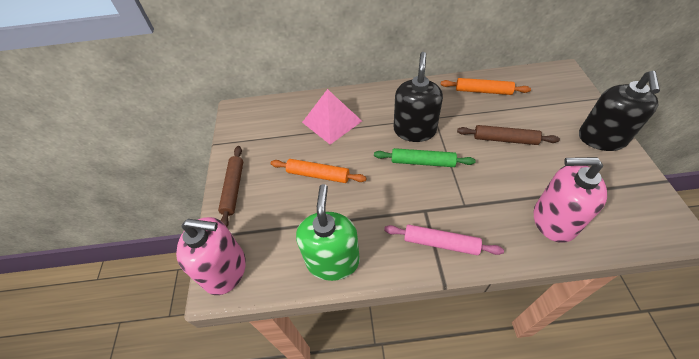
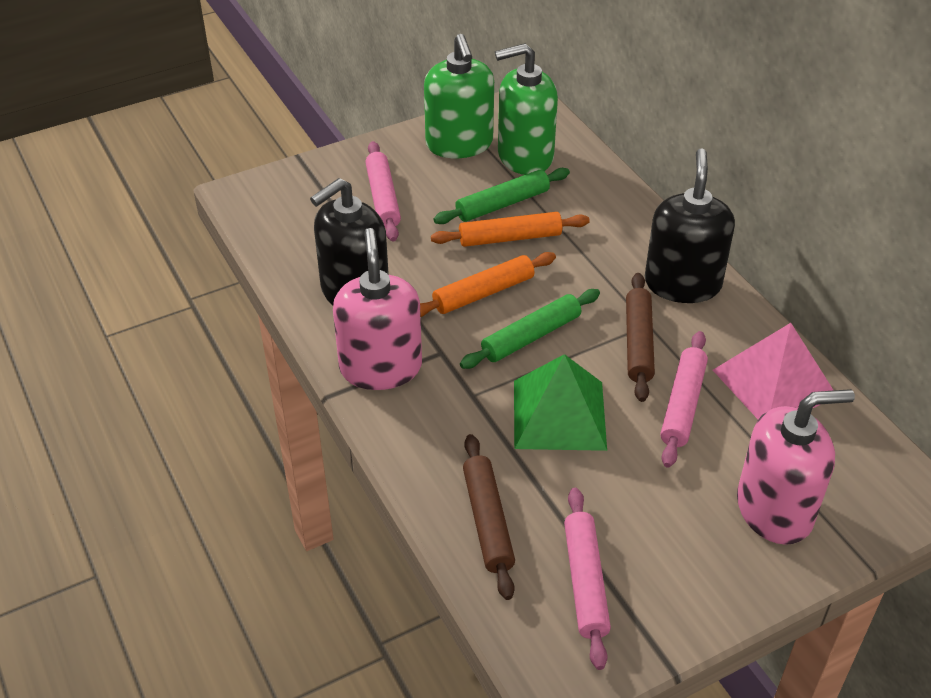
green pyramid: 0 -> 1
green rolling pin: 1 -> 2
green soap dispenser: 1 -> 2
pink rolling pin: 1 -> 3

